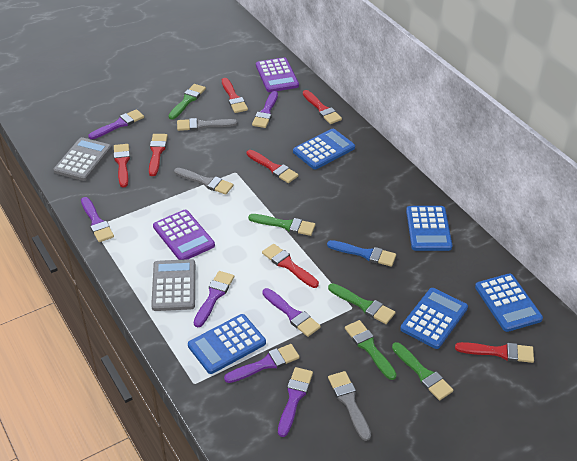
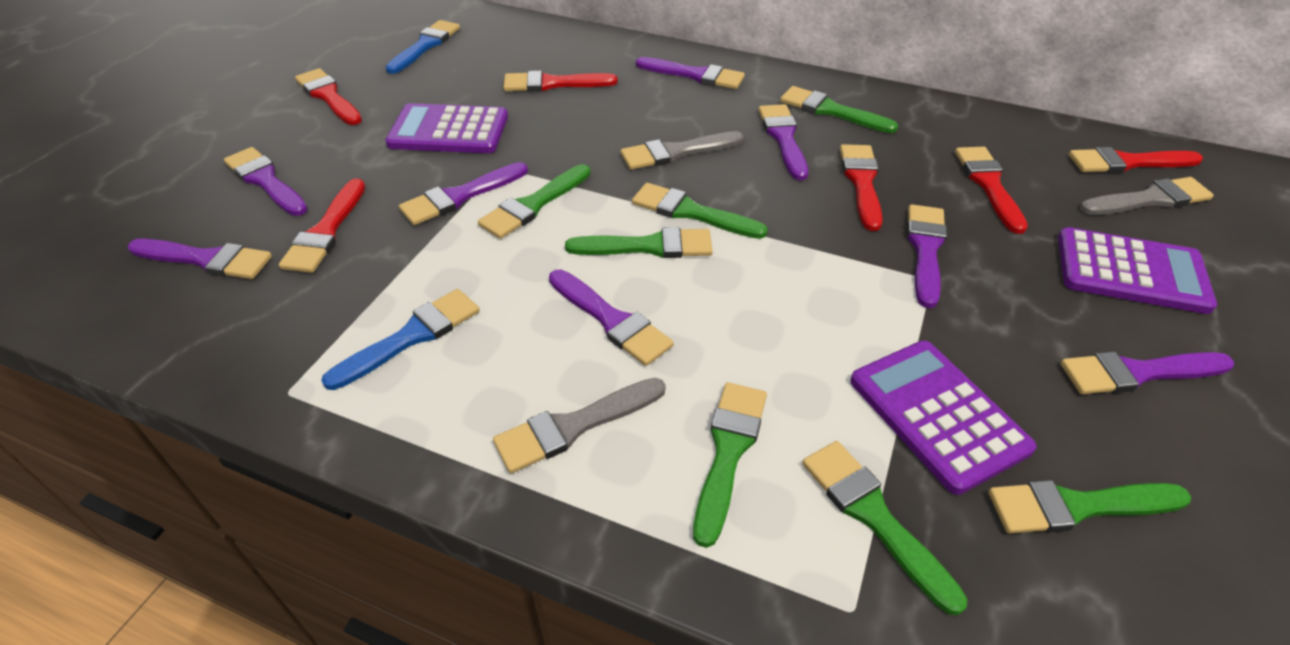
blue brush: 1 -> 2
blue calculator: 5 -> 0
green brush: 5 -> 7
grey calculator: 2 -> 0
purple brush: 7 -> 8
purple calculator: 2 -> 3
red brush: 7 -> 6

